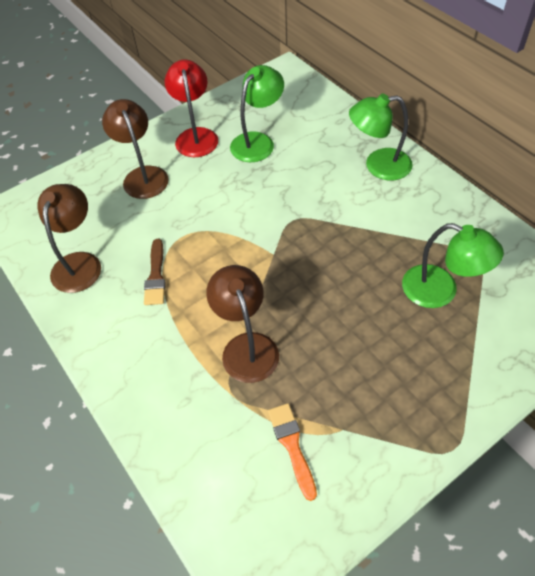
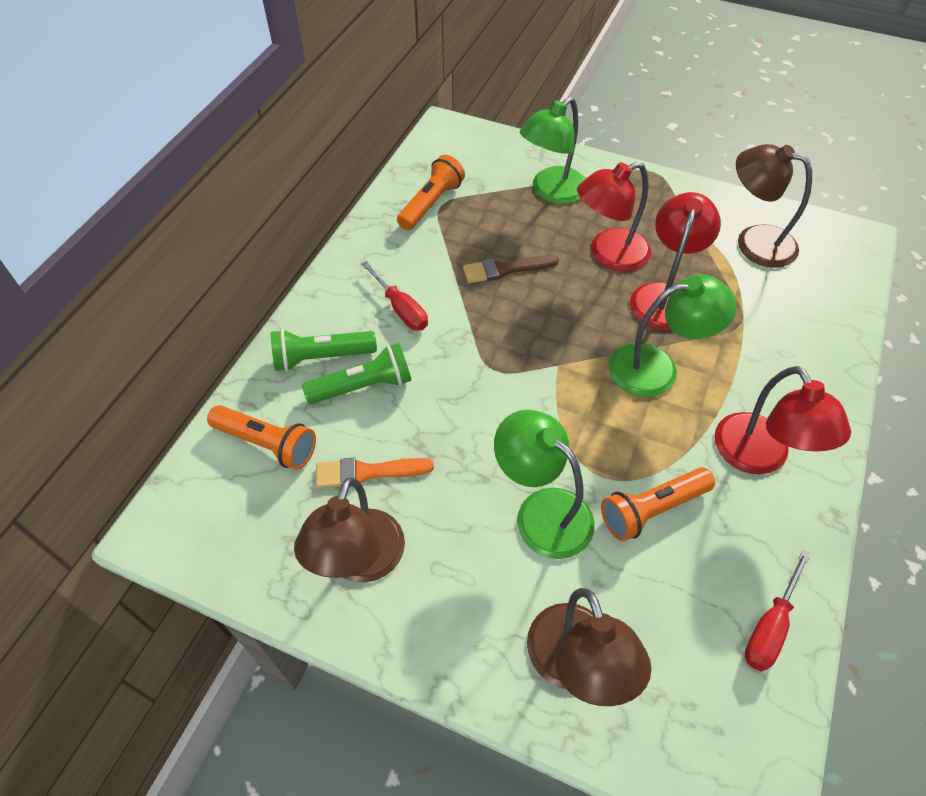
green flashlight: 0 -> 2
orange flashlight: 0 -> 3
red lamp: 1 -> 3
red screwdriver: 0 -> 2

